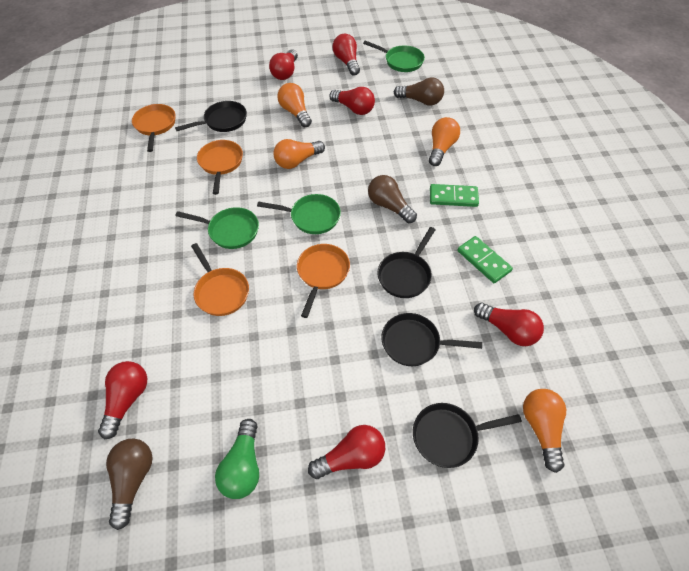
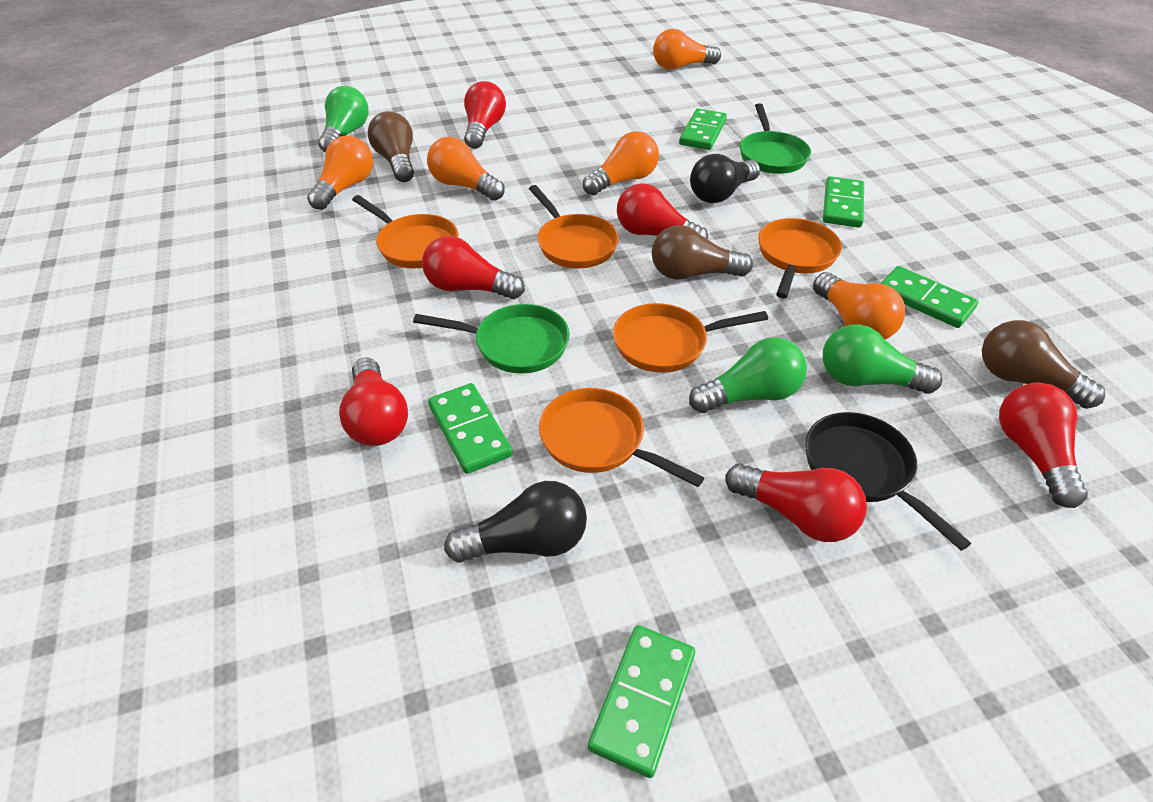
black light bulb: 0 -> 2
black pan: 4 -> 1
green domino: 2 -> 5
green light bulb: 1 -> 3
green pan: 3 -> 2
orange light bulb: 4 -> 5
orange pan: 4 -> 5

